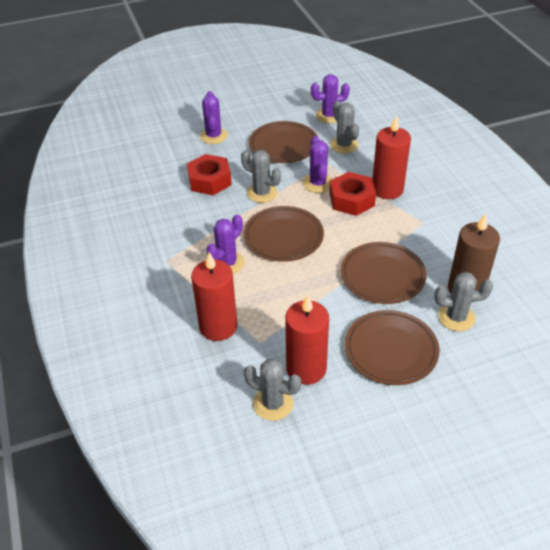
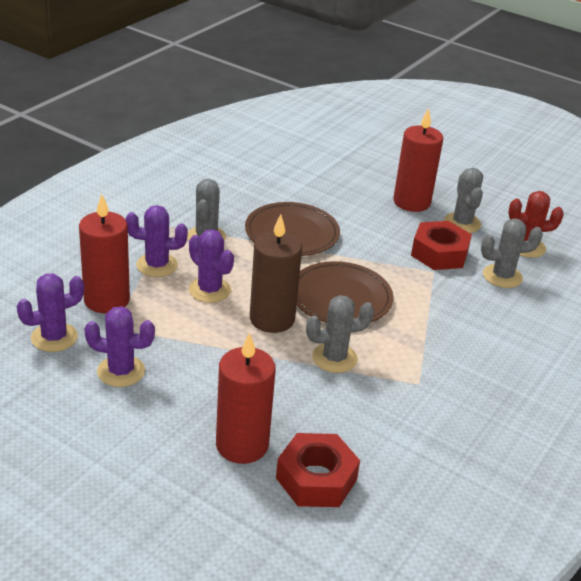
brown plate: 4 -> 2
red cactus: 0 -> 1

